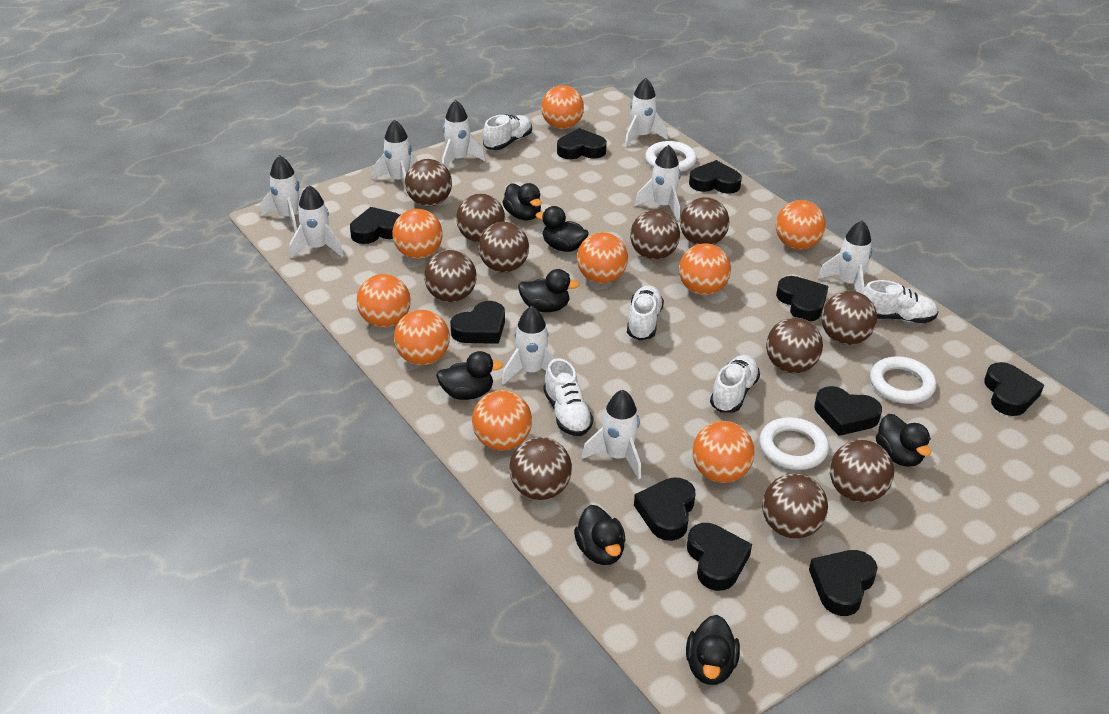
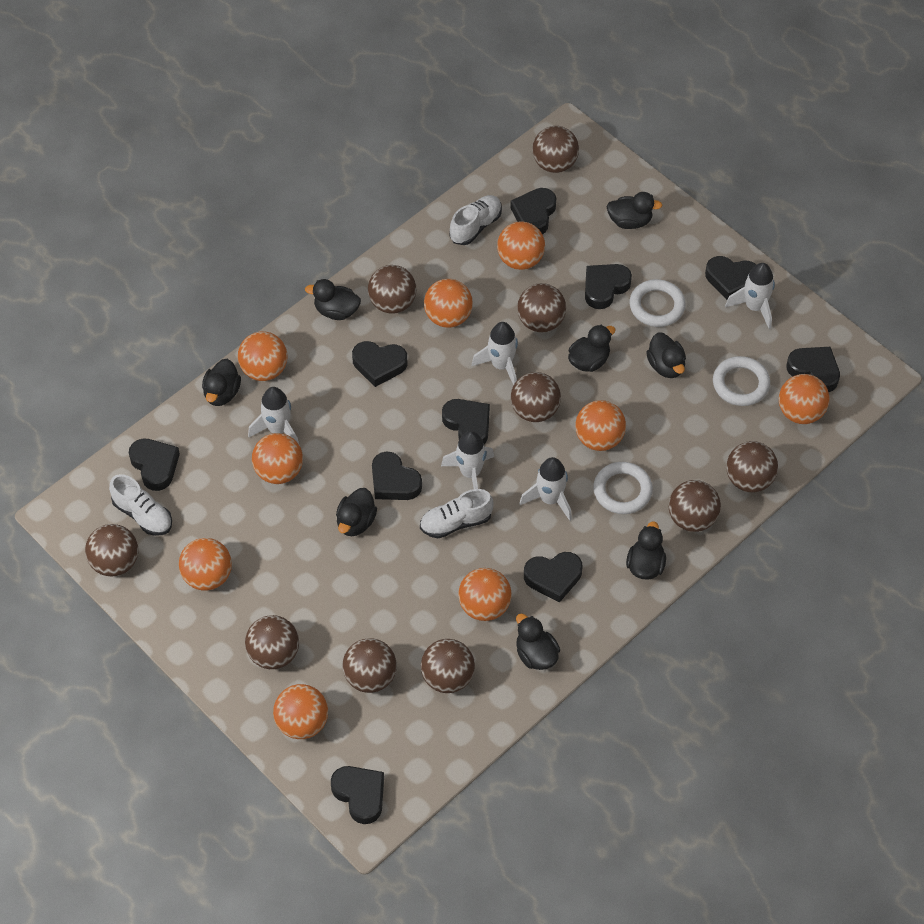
black duck: 7 -> 8
brown ball: 11 -> 10
white rocket: 9 -> 5
white shoe: 5 -> 3

